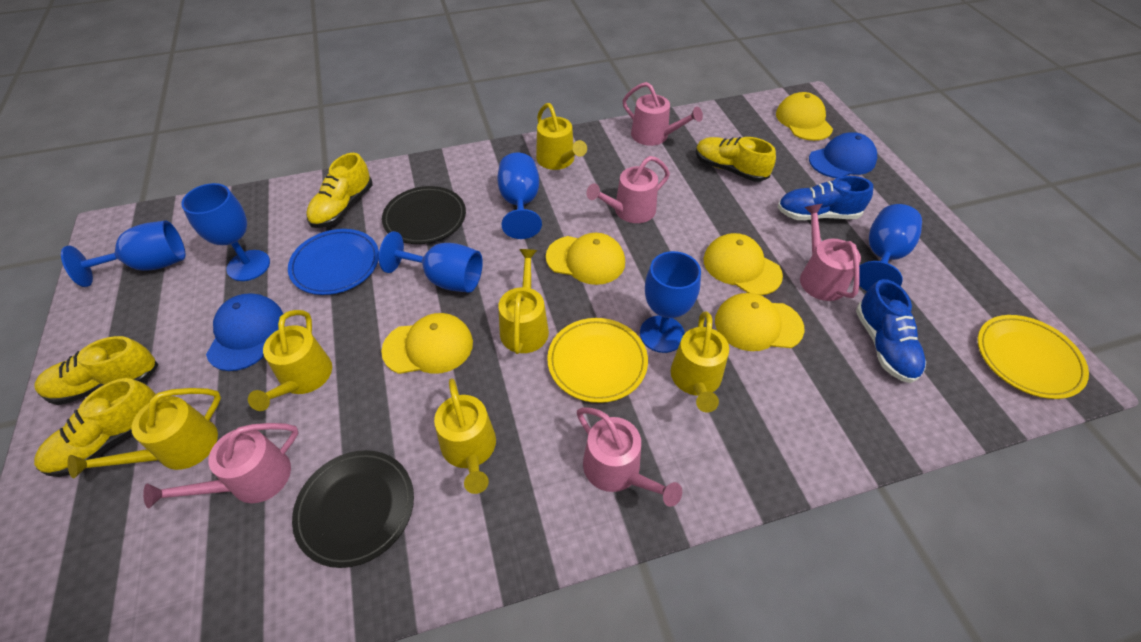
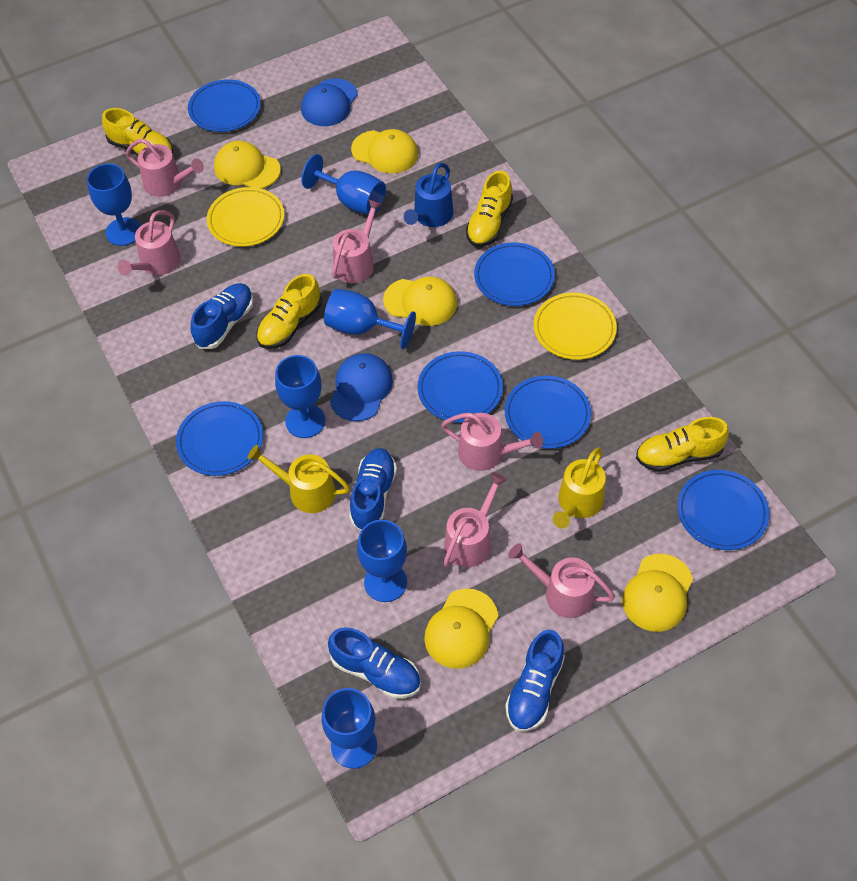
black plate: 2 -> 0
blue plate: 1 -> 6
blue shoe: 2 -> 4
blue watering can: 0 -> 1
pink watering can: 5 -> 6
yellow watering can: 6 -> 2

